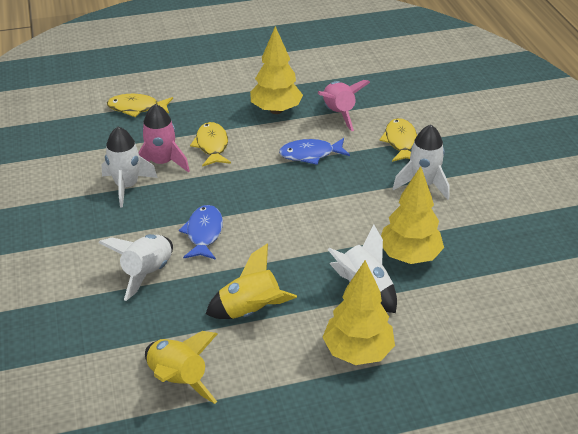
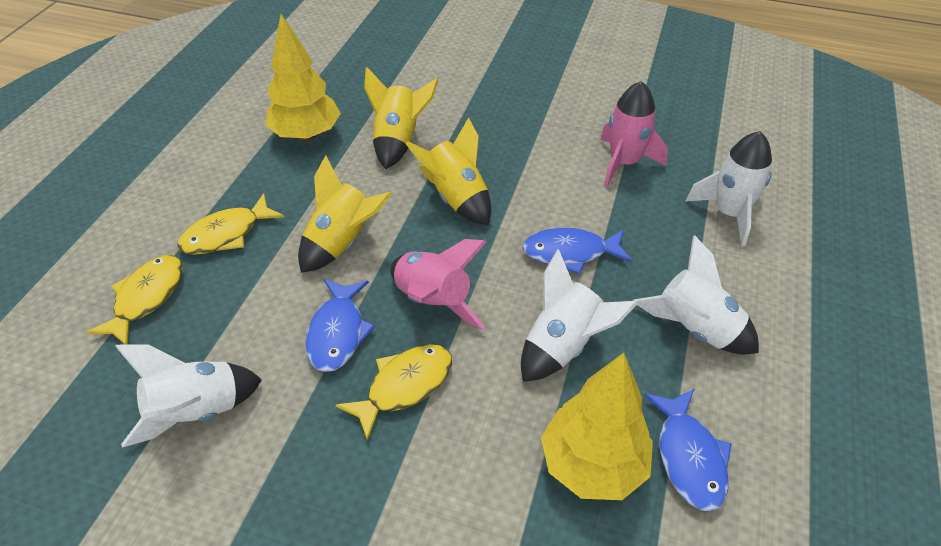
blue fish: 2 -> 3
yellow rocket: 2 -> 3
yellow tree: 3 -> 2

